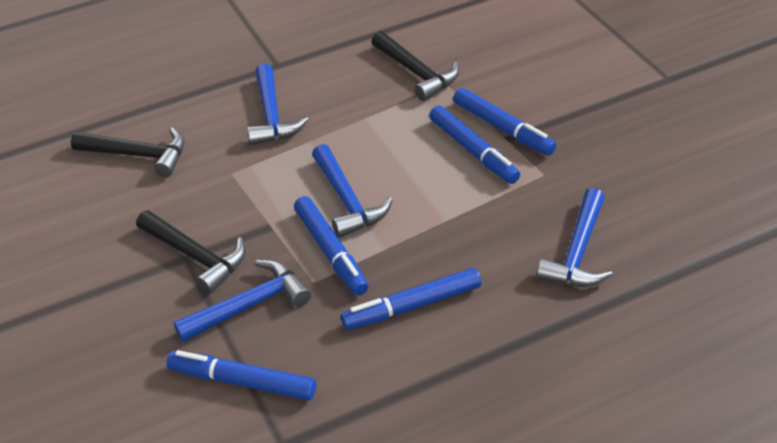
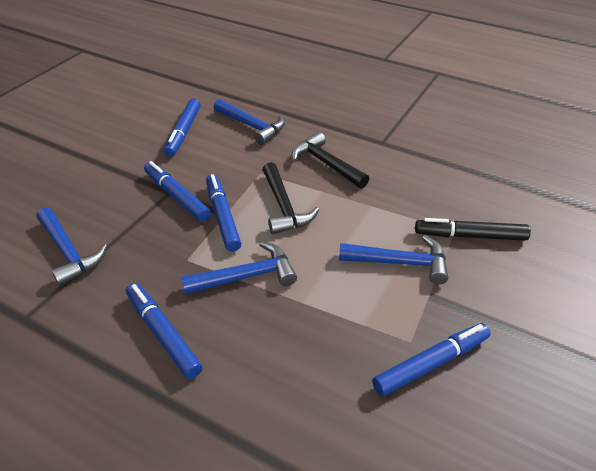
black hammer: 3 -> 2
black marker: 0 -> 1

